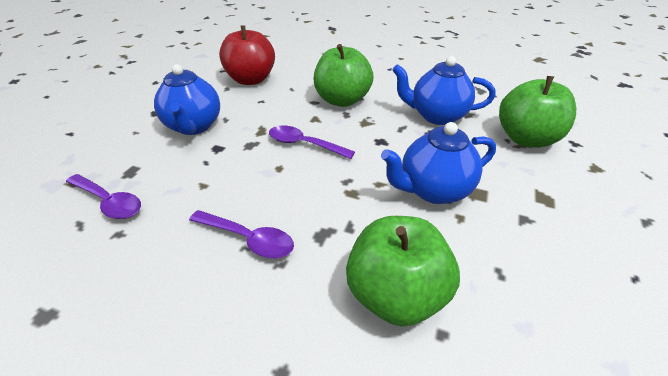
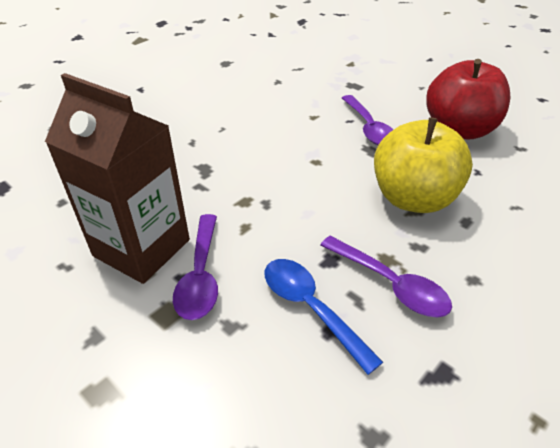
blue spoon: 0 -> 1
blue teapot: 3 -> 0
brown carton: 0 -> 1
green apple: 3 -> 0
yellow apple: 0 -> 1

